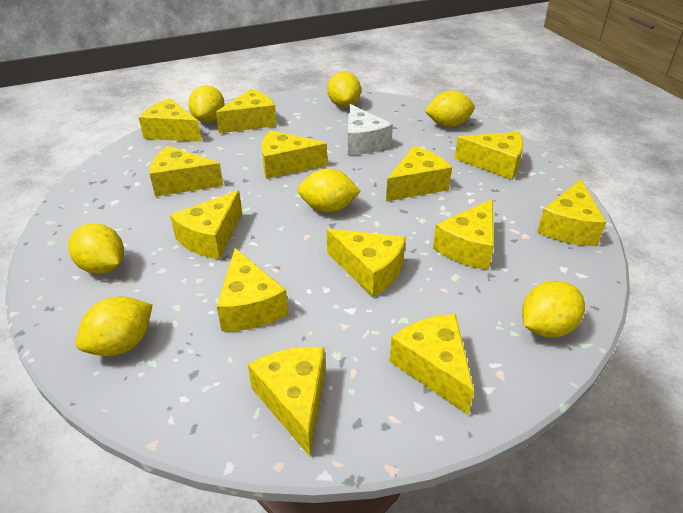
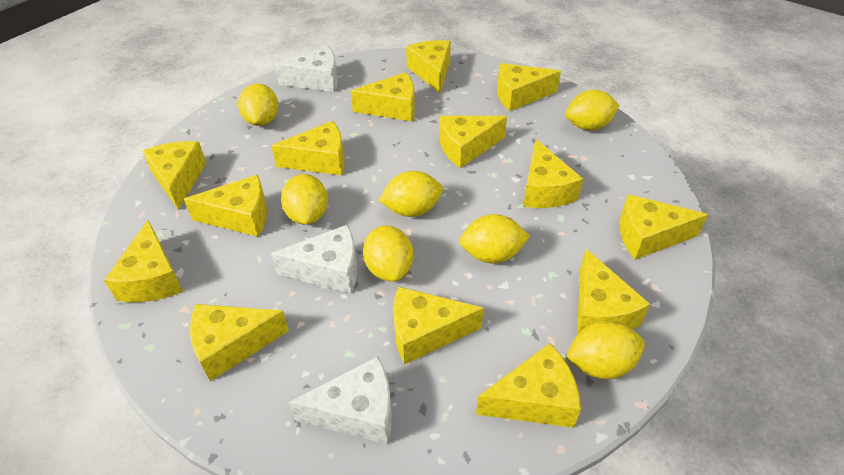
white cheese: 1 -> 3
yellow cheese: 13 -> 14

